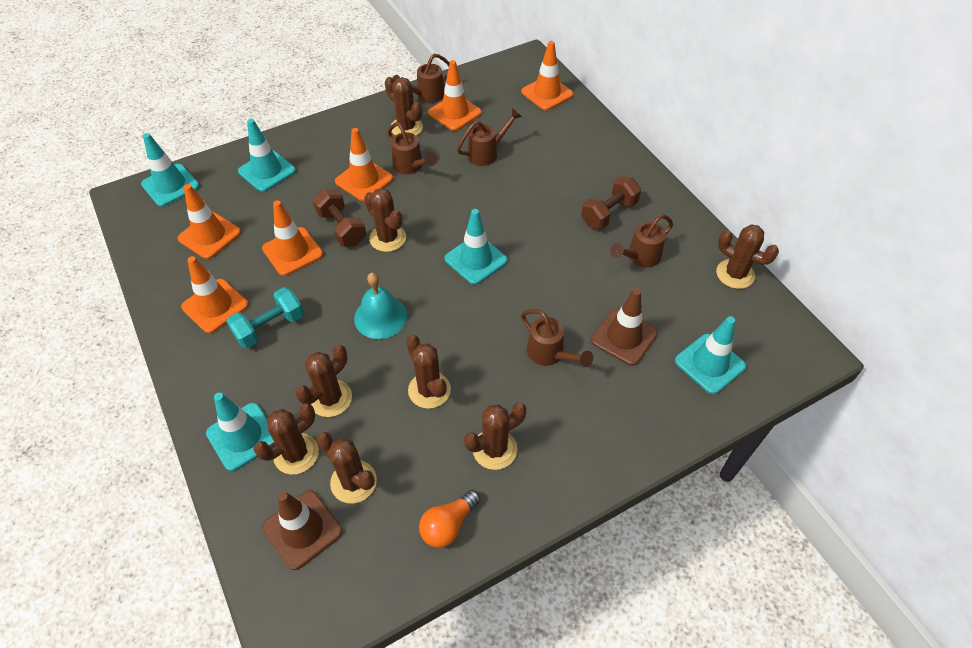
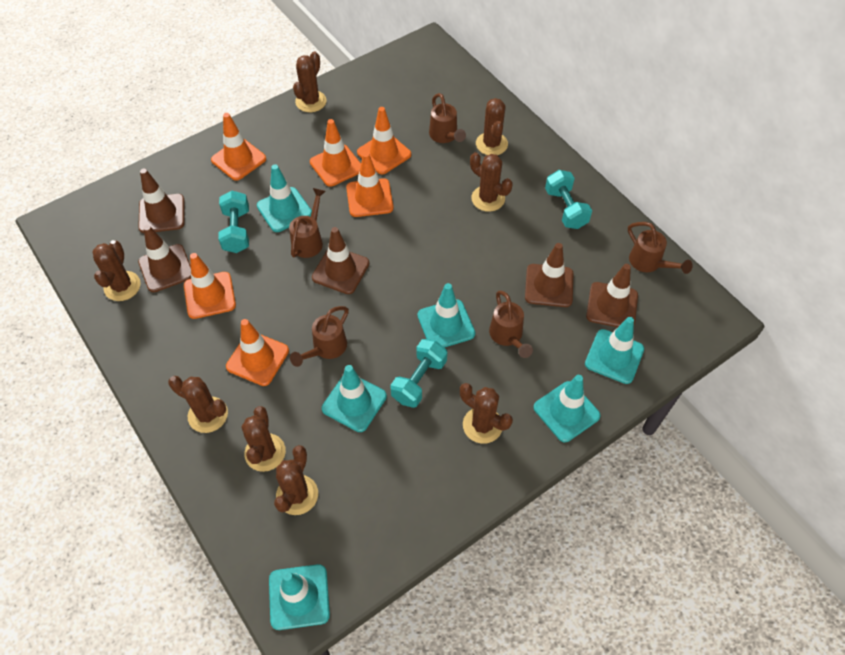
brown dumbbell: 2 -> 0
brown traffic cone: 2 -> 5
orange light bulb: 1 -> 0
turquoise bell: 1 -> 0
turquoise dumbbell: 1 -> 3
turquoise traffic cone: 5 -> 6

